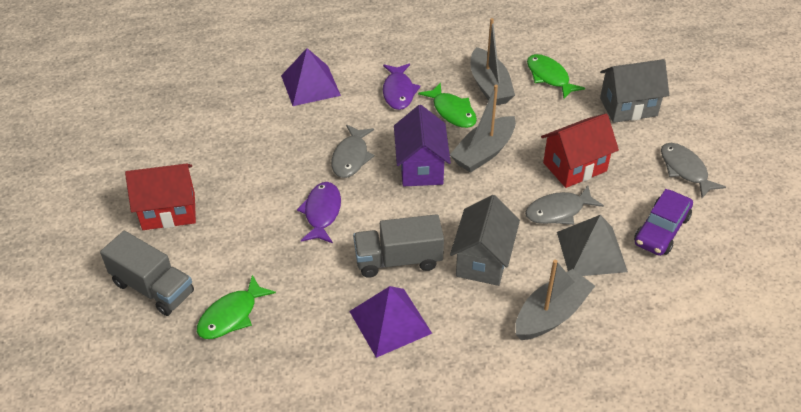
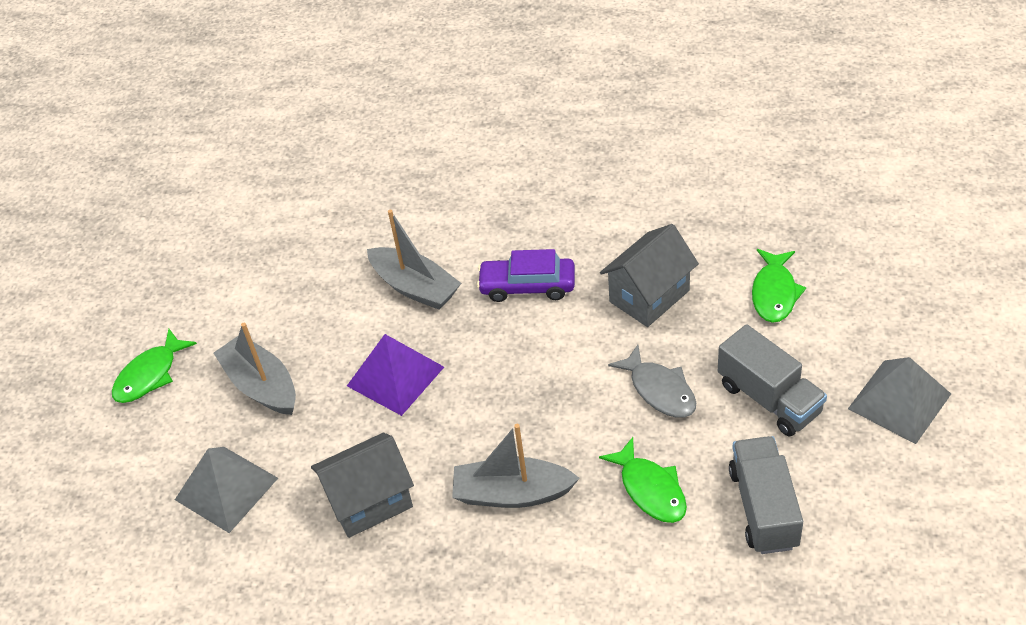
grey fish: 3 -> 1
grey pyramid: 1 -> 2
purple fish: 2 -> 0
purple house: 1 -> 0
purple pyramid: 2 -> 1
red house: 2 -> 0

